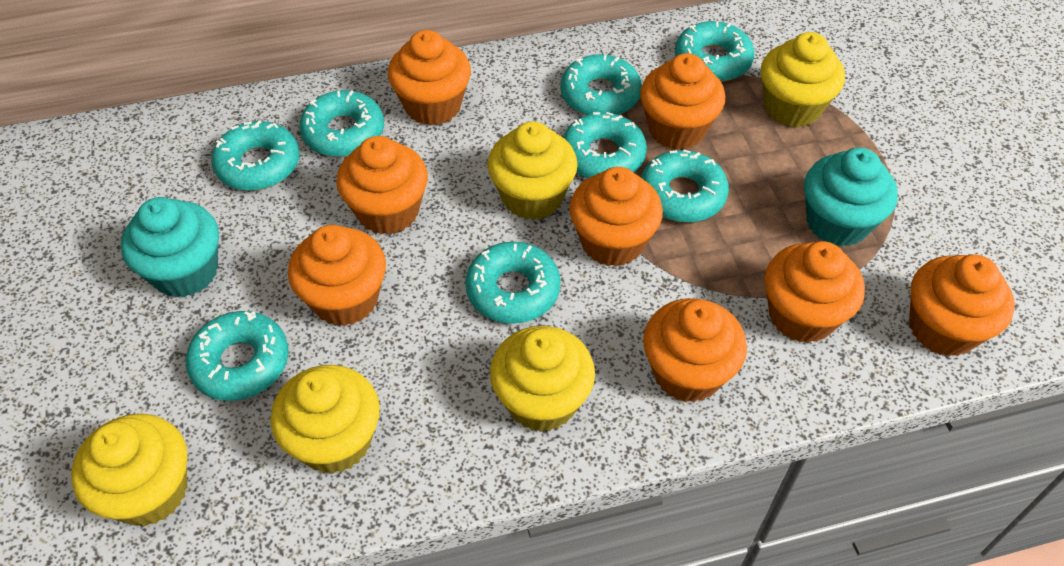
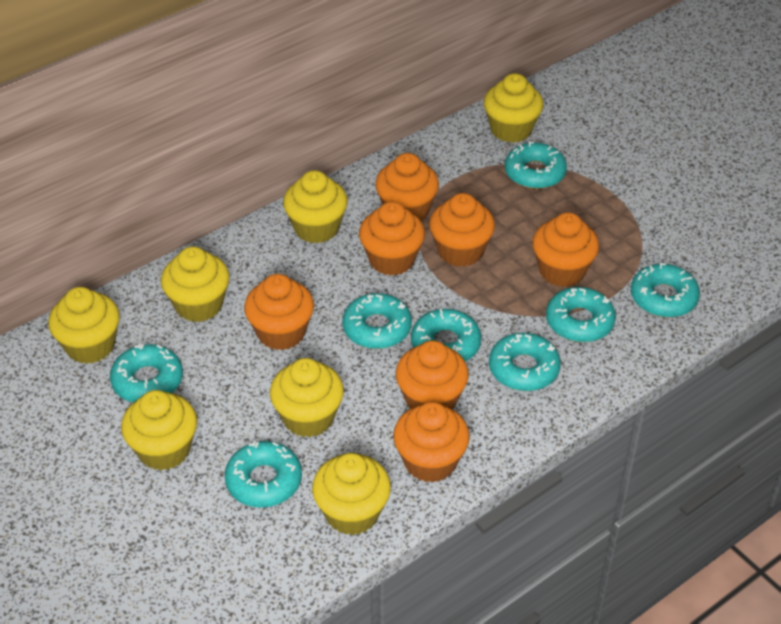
orange cupcake: 8 -> 7
turquoise cupcake: 2 -> 0
yellow cupcake: 5 -> 7

